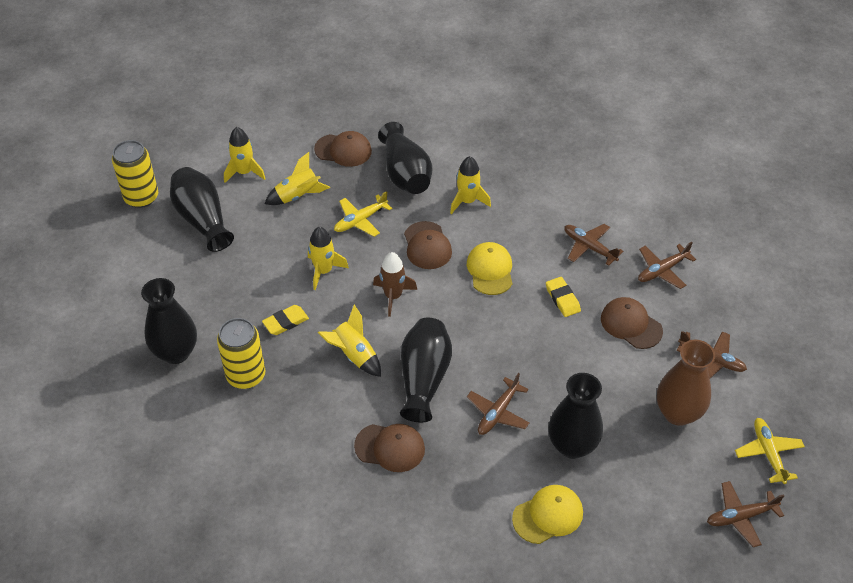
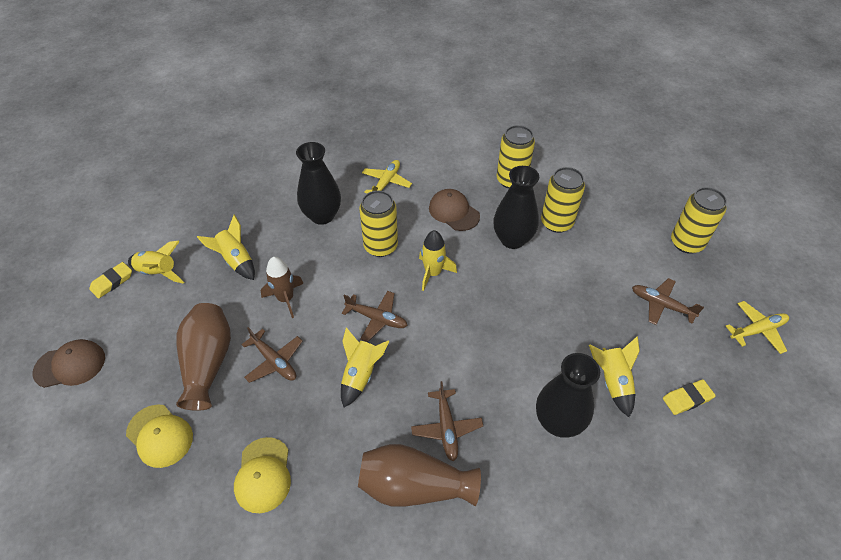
black vase: 5 -> 3
brown cap: 4 -> 2
brown plane: 5 -> 4
brown vase: 1 -> 2
yellow can: 2 -> 4

